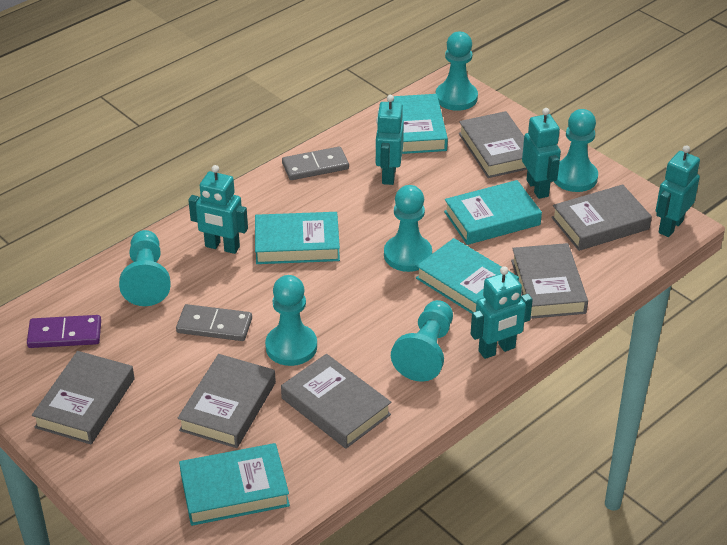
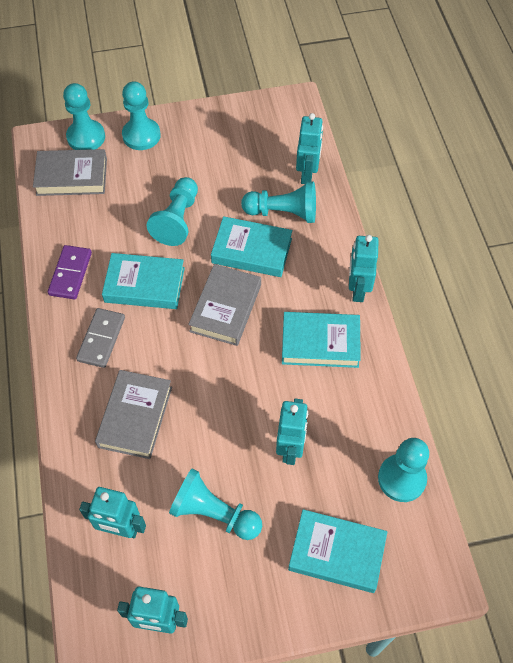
grey book: 6 -> 3
grey domino: 2 -> 1
turquoise book: 5 -> 4

